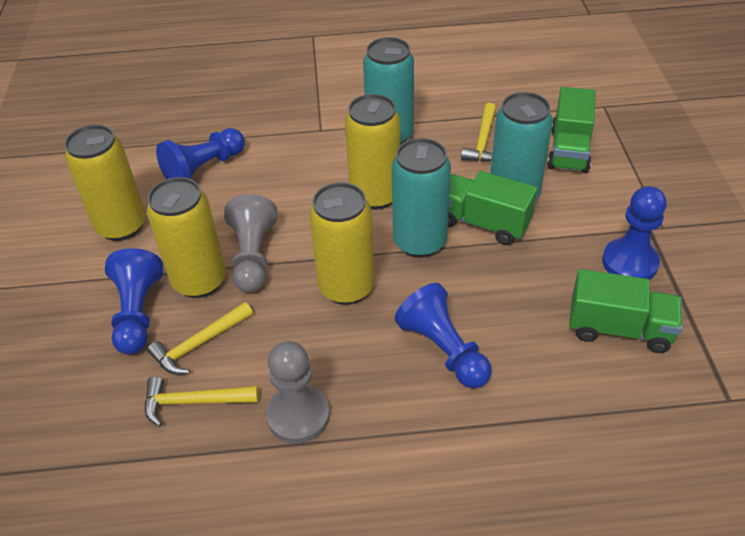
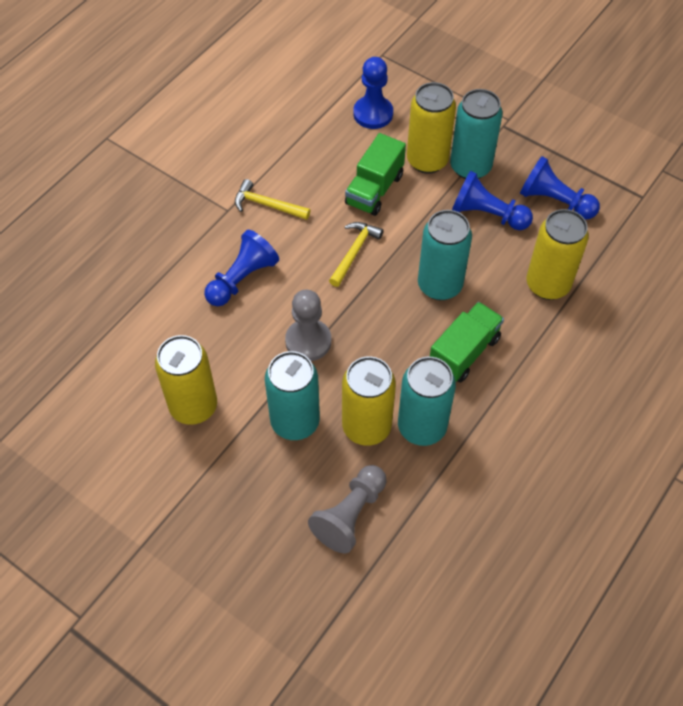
green truck: 3 -> 2
turquoise can: 3 -> 4
yellow hammer: 3 -> 2

